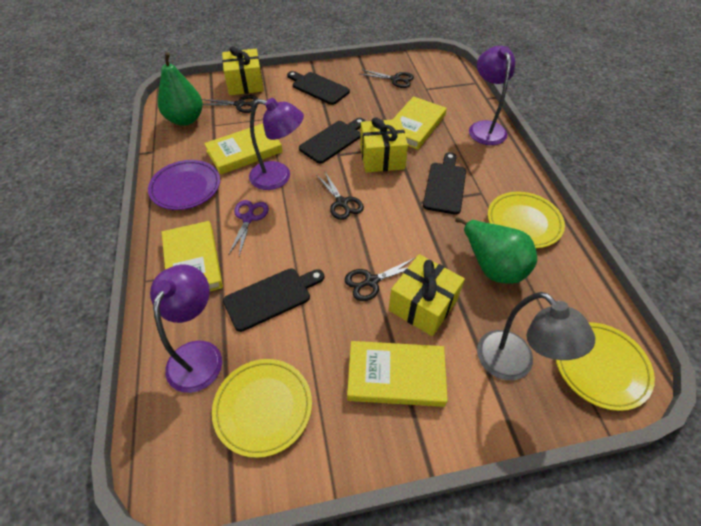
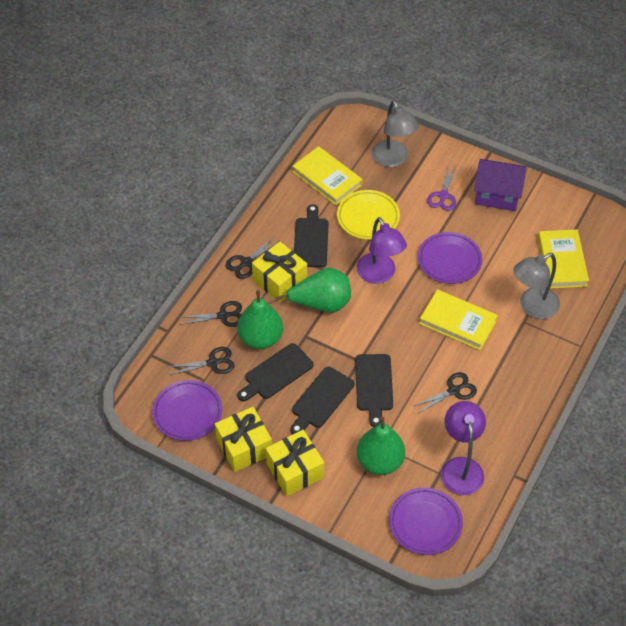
green pear: 2 -> 3
grey lamp: 1 -> 2
purple house: 0 -> 1
purple lamp: 3 -> 2
purple plate: 1 -> 3
yellow book: 4 -> 3
yellow plate: 3 -> 1

